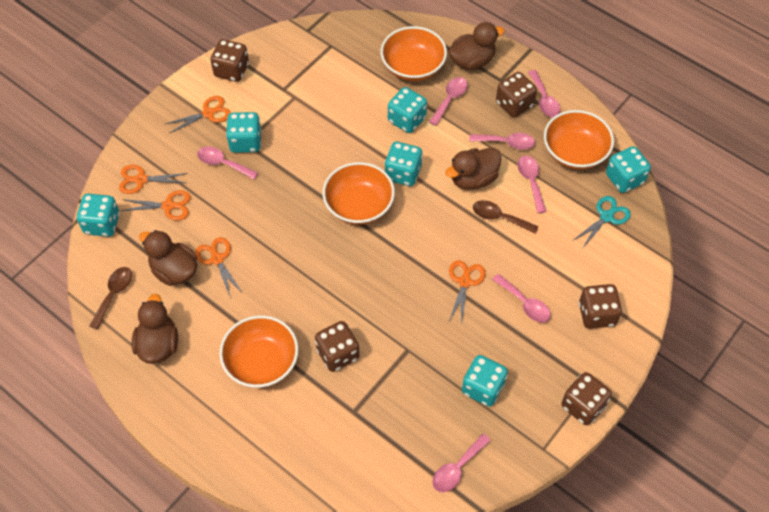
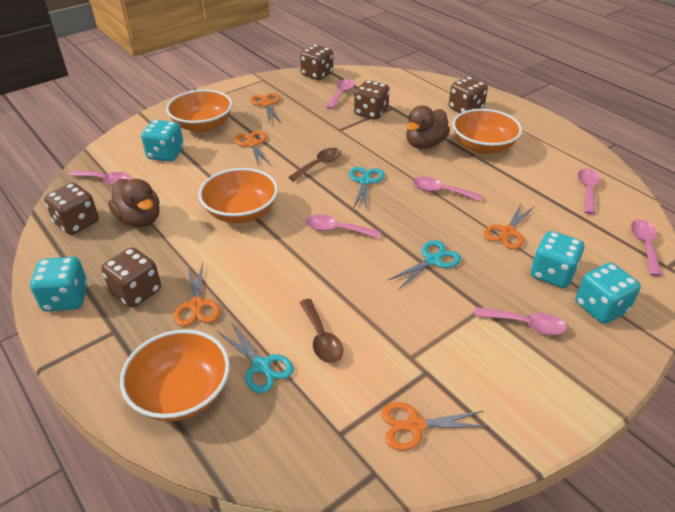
brown duck: 4 -> 2
turquoise dice: 6 -> 4
turquoise scissors: 1 -> 3

